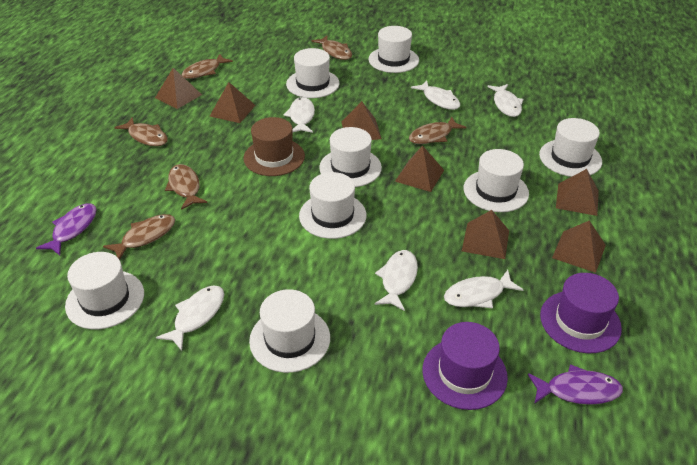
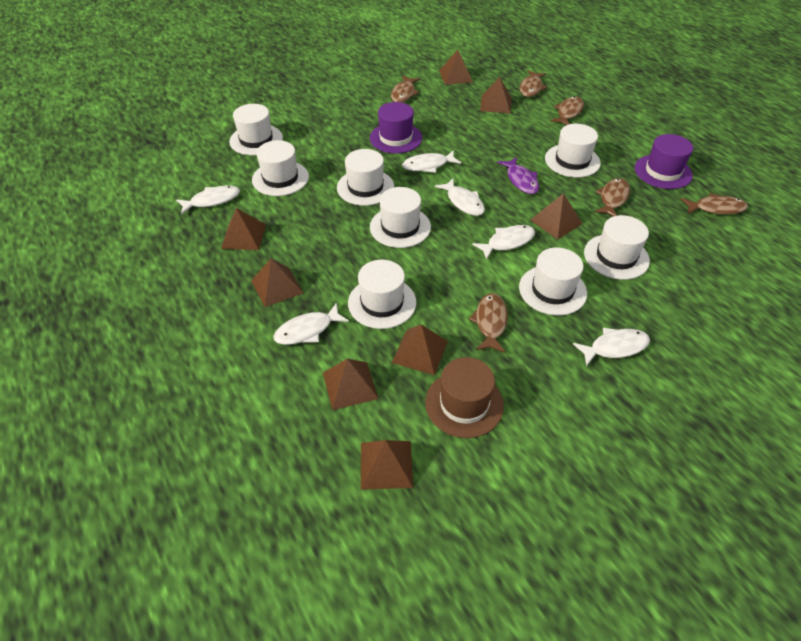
brown pyramid: 7 -> 8
purple fish: 2 -> 1

